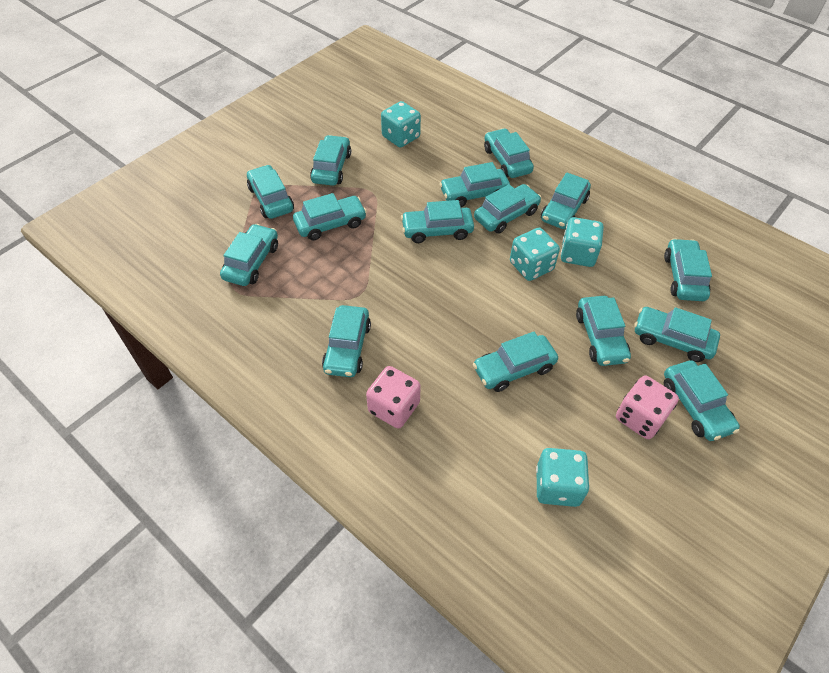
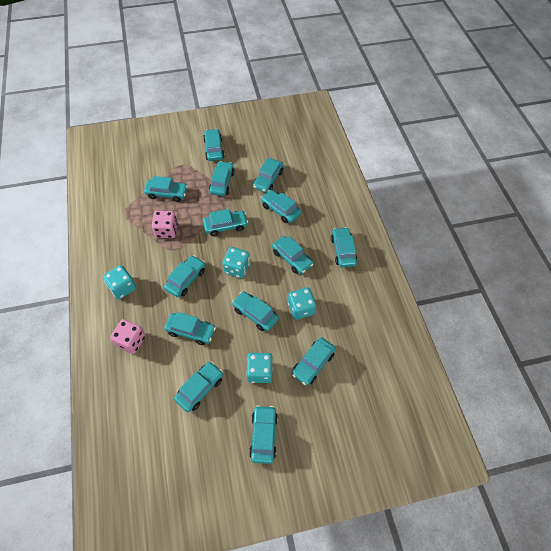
turquoise car: 15 -> 14

